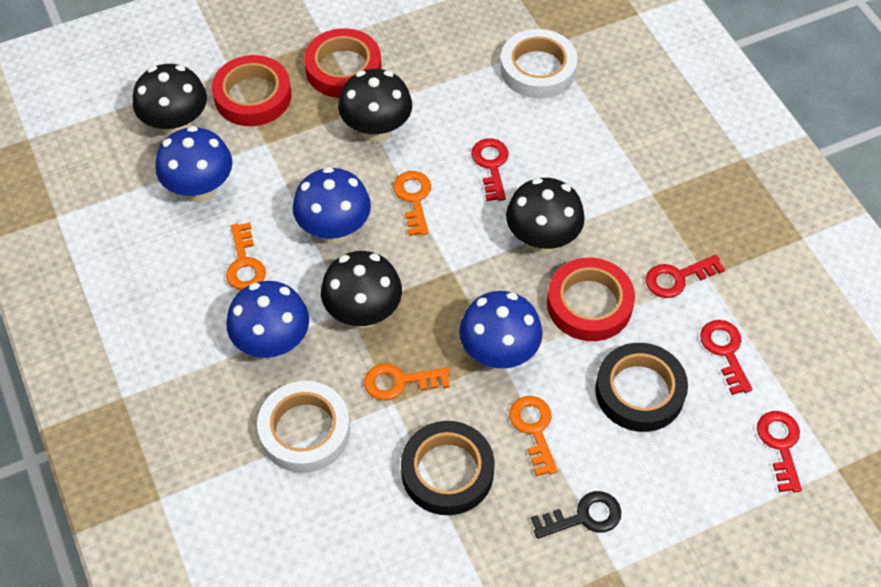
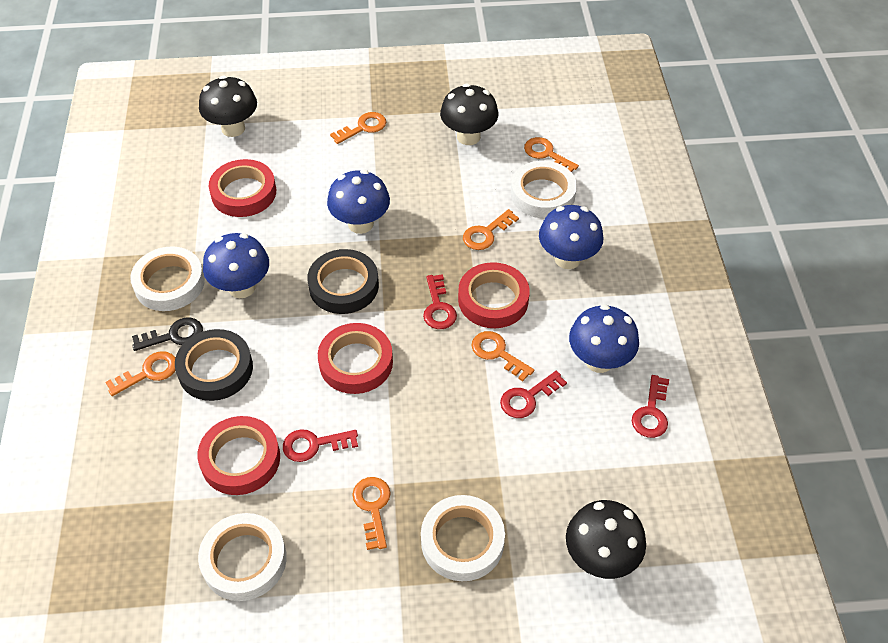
black mushroom: 4 -> 3
orange key: 4 -> 6
red tape: 3 -> 4
white tape: 2 -> 4

